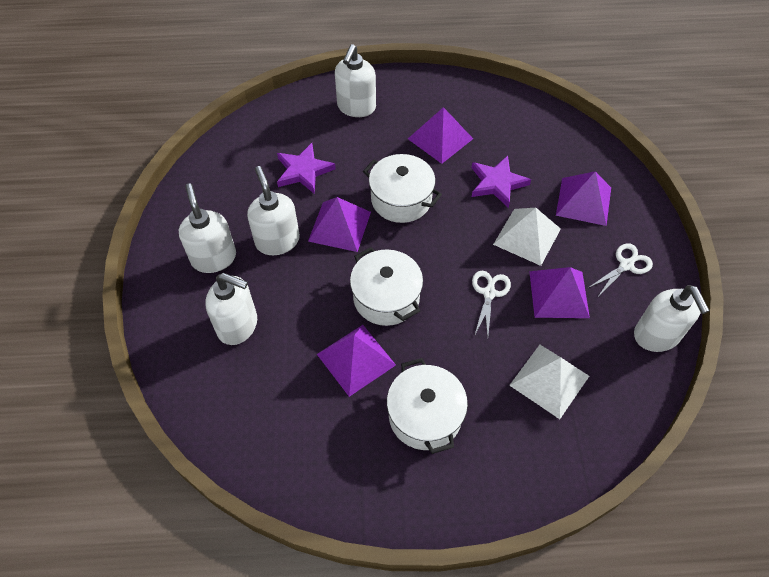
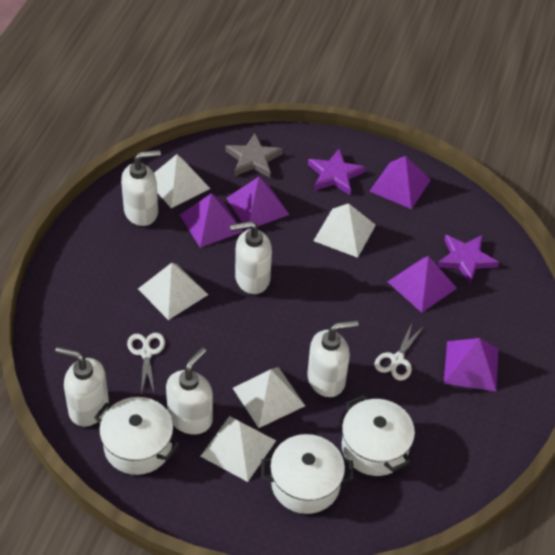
grey star: 0 -> 1
white pyramid: 2 -> 5

